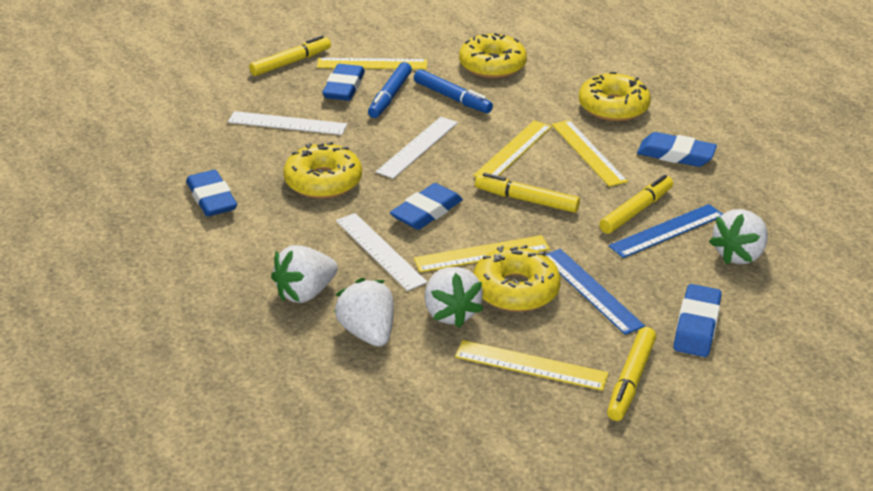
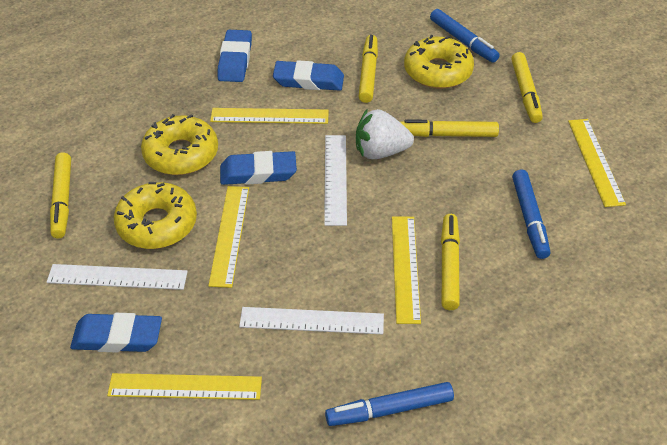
blue eraser: 5 -> 4
blue marker: 2 -> 3
blue ruler: 2 -> 0
white strawberry: 4 -> 1
yellow donut: 4 -> 3
yellow marker: 4 -> 5

